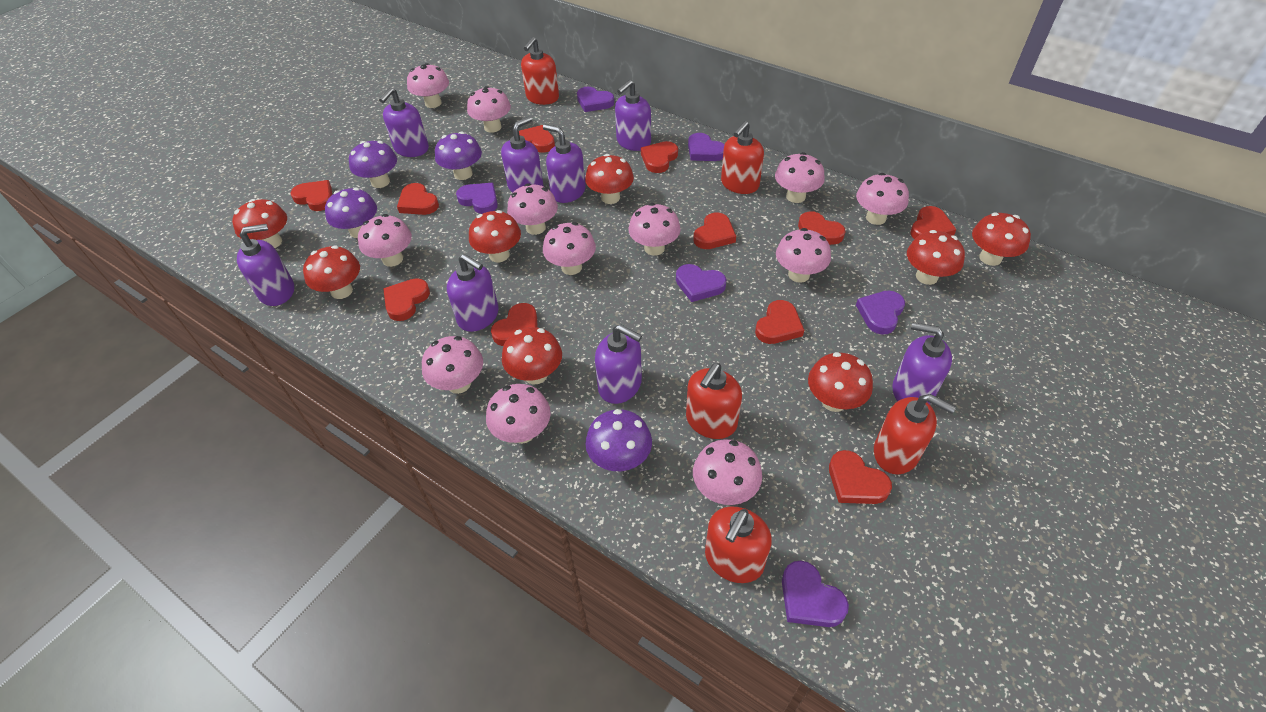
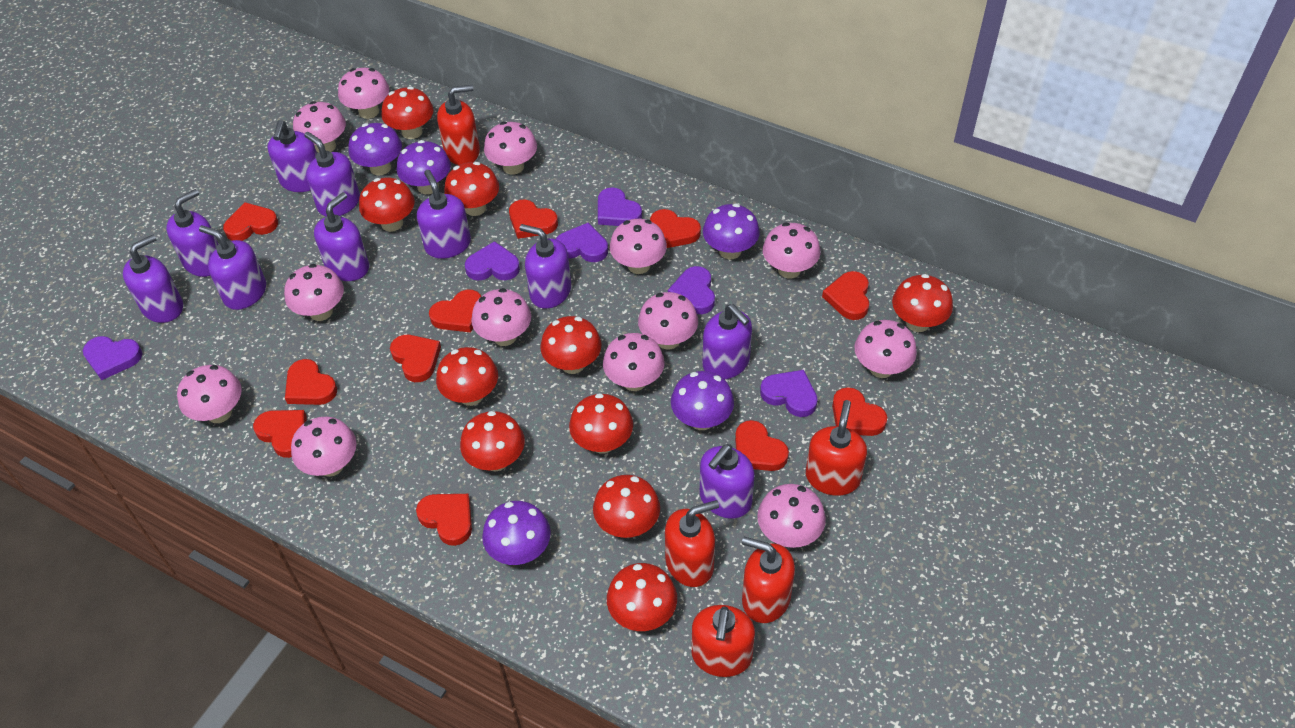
pink mushroom: 12 -> 13
purple mushroom: 4 -> 5
purple soap dispenser: 8 -> 10
red mushroom: 8 -> 10

